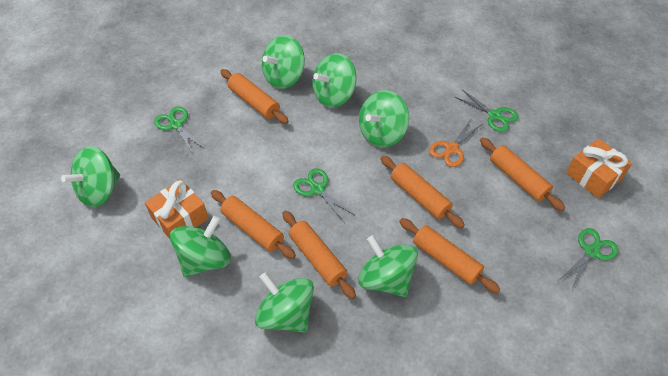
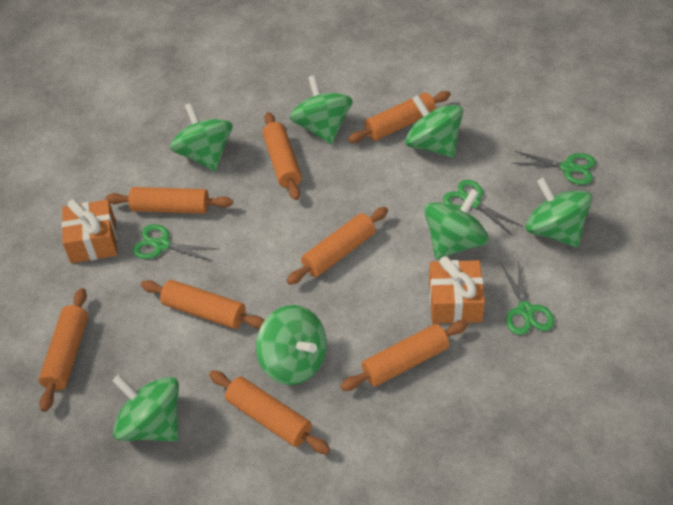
orange rolling pin: 6 -> 8
orange scissors: 1 -> 0

